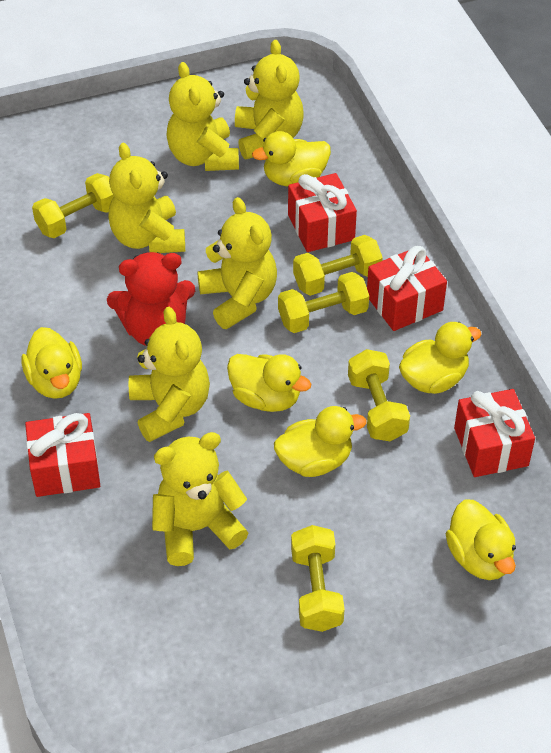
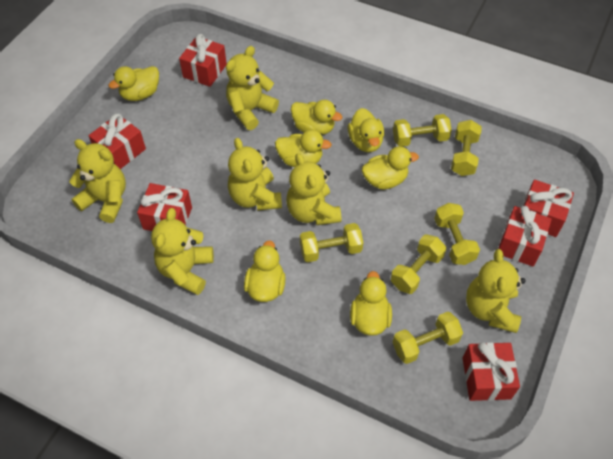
red gift: 4 -> 6
red teddy bear: 1 -> 0
yellow duck: 6 -> 7
yellow dumbbell: 5 -> 6

